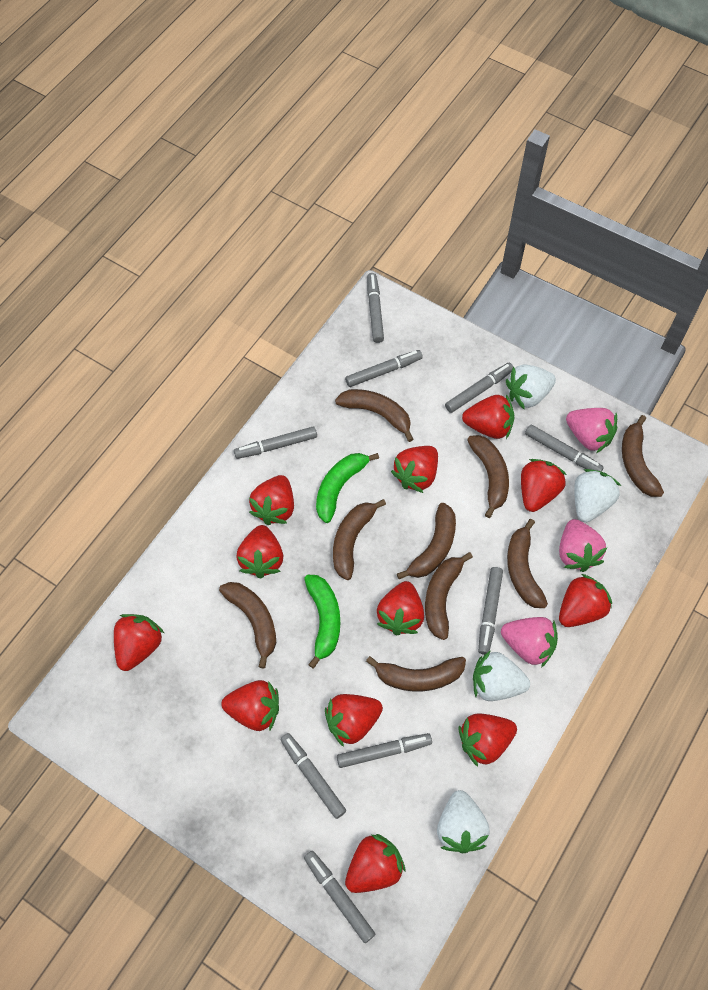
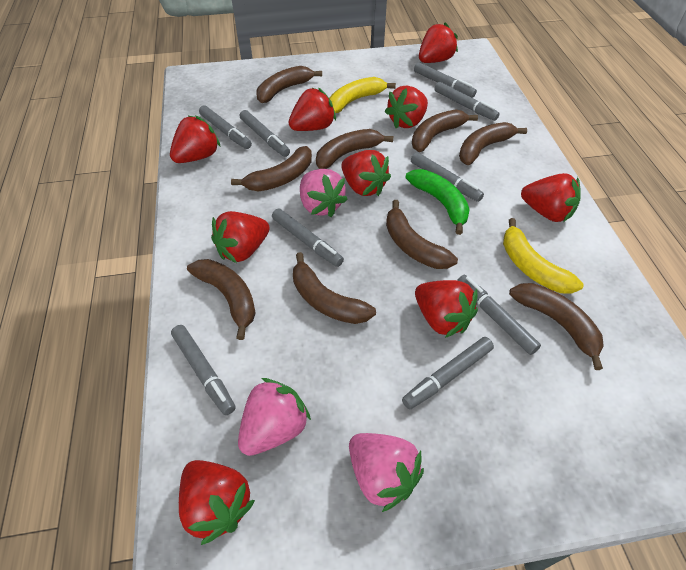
green banana: 2 -> 1
red strawberry: 12 -> 9
white strawberry: 4 -> 0
yellow banana: 0 -> 2

